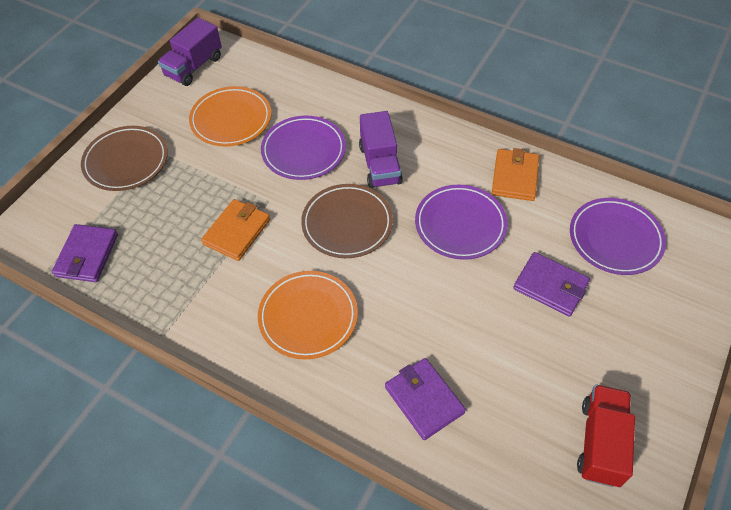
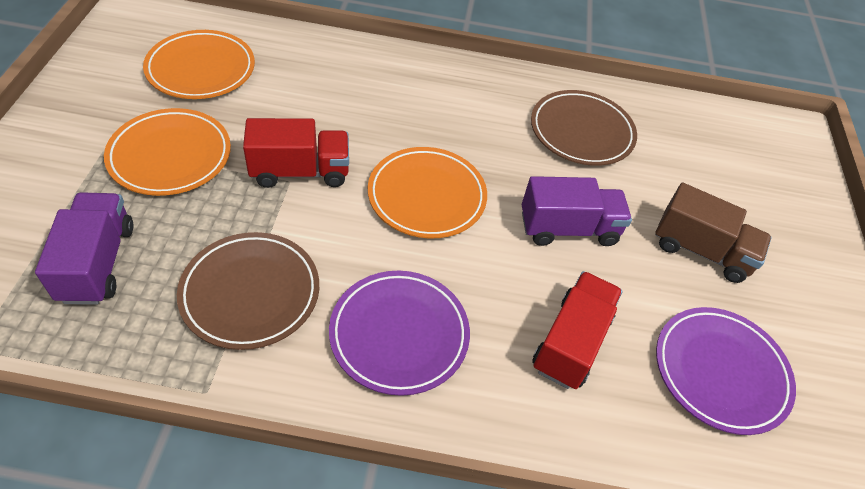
brown truck: 0 -> 1
orange plate: 2 -> 3
orange wallet: 2 -> 0
purple plate: 3 -> 2
purple wallet: 3 -> 0
red truck: 1 -> 2

